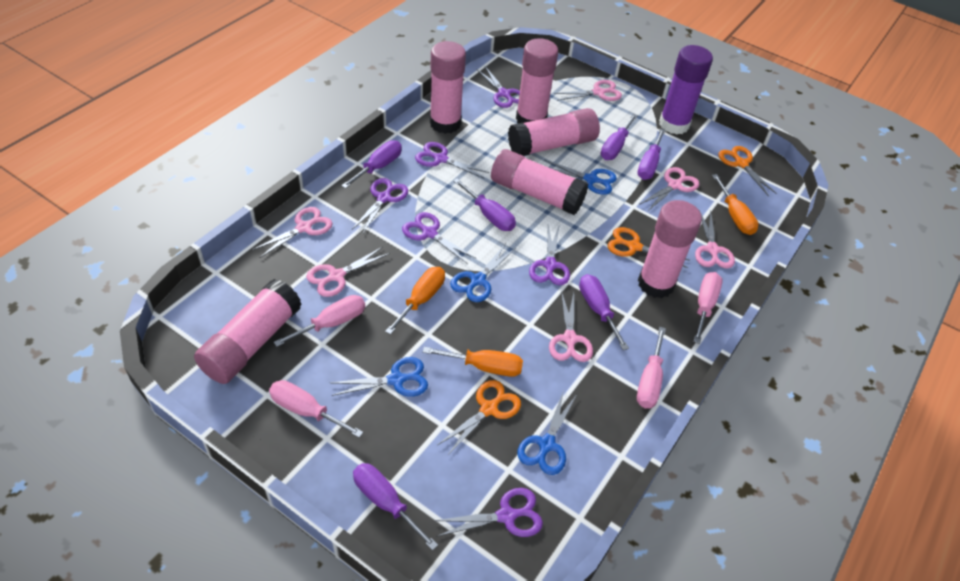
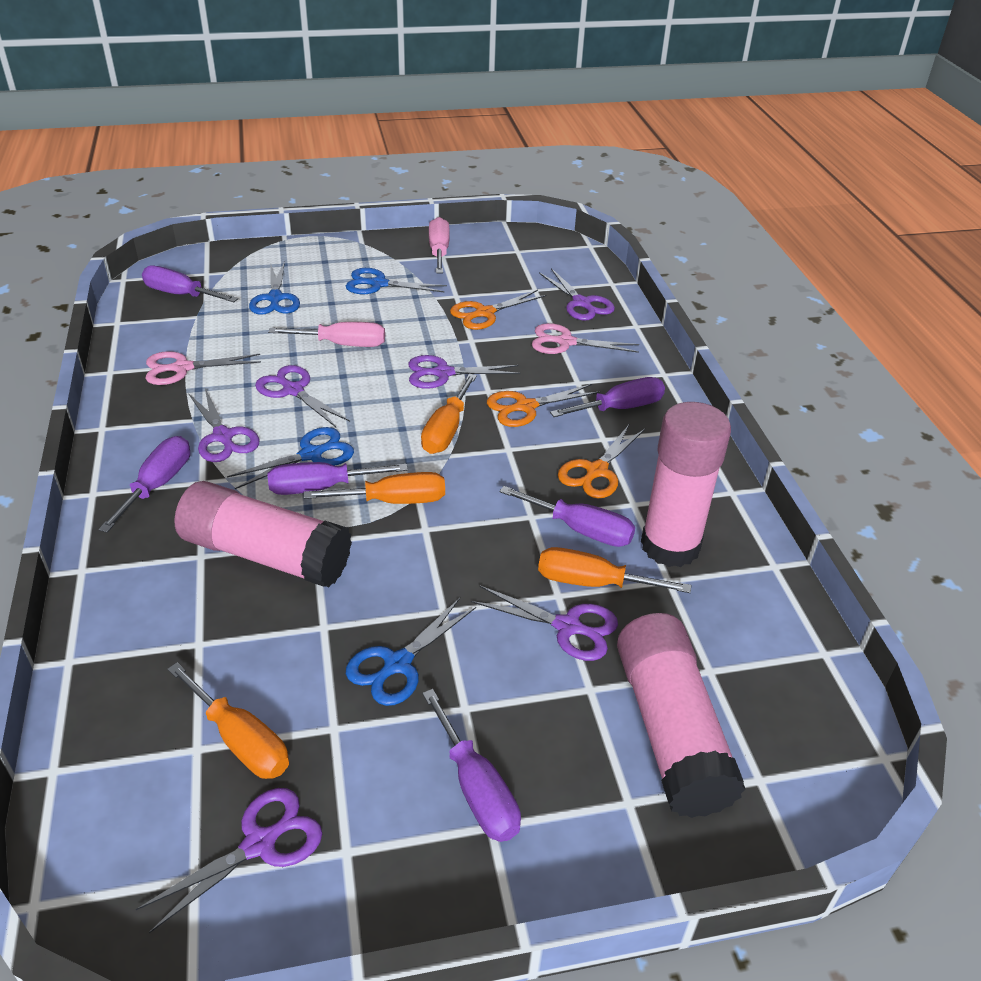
orange screwdriver: 3 -> 4
pink glue stick: 6 -> 3
pink scissors: 6 -> 2
pink screwdriver: 4 -> 2
purple glue stick: 1 -> 0

